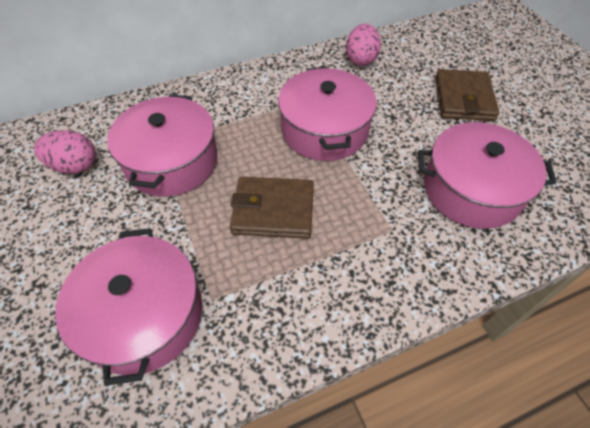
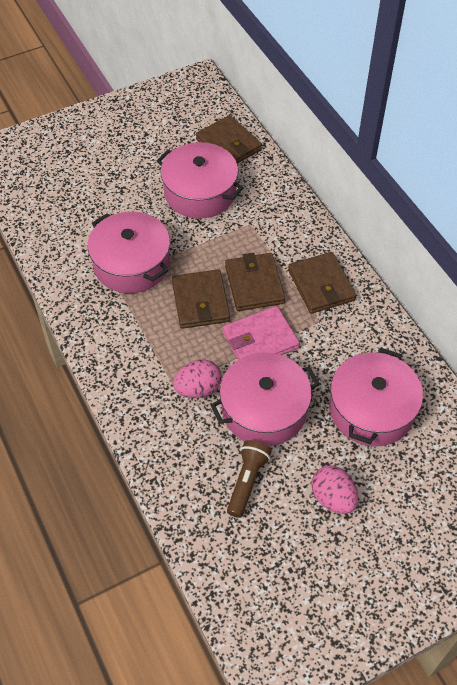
brown flashlight: 0 -> 1
brown wallet: 2 -> 4
pink wallet: 0 -> 1

